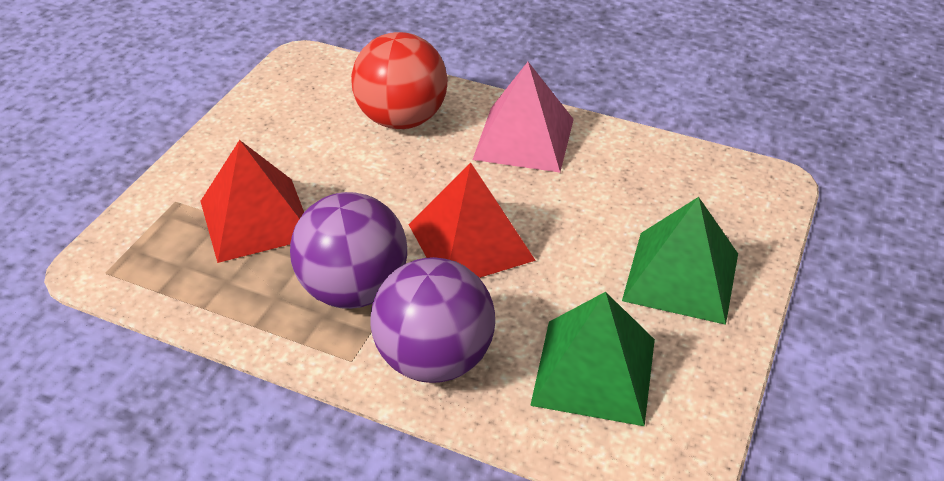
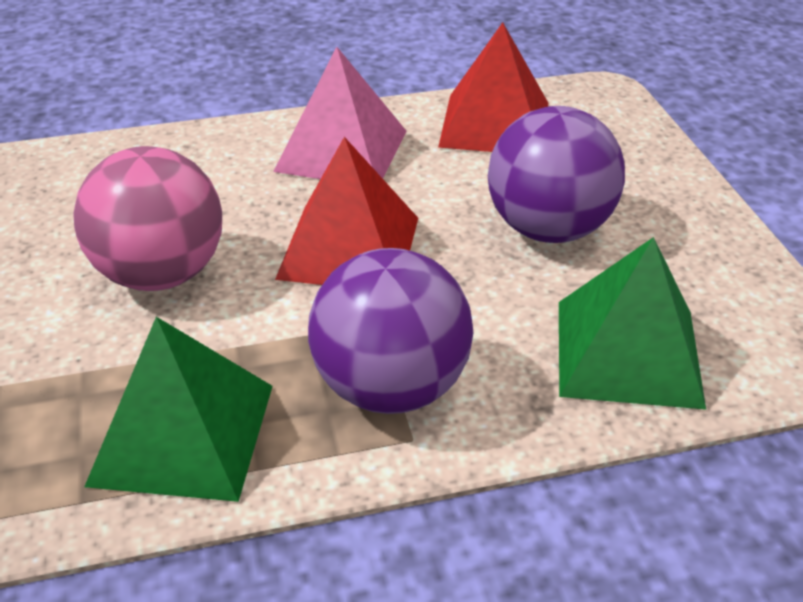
pink ball: 0 -> 1
red ball: 1 -> 0

